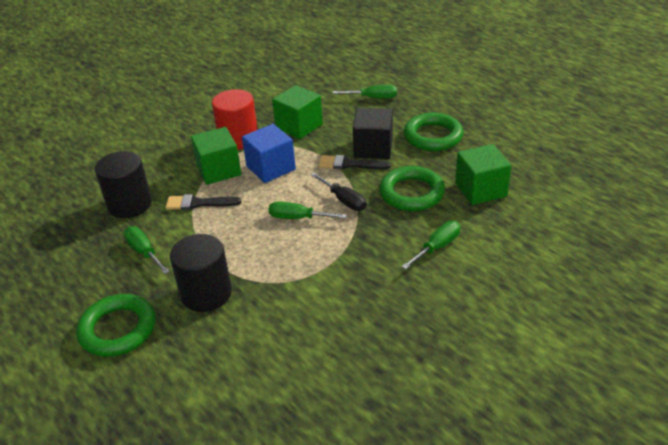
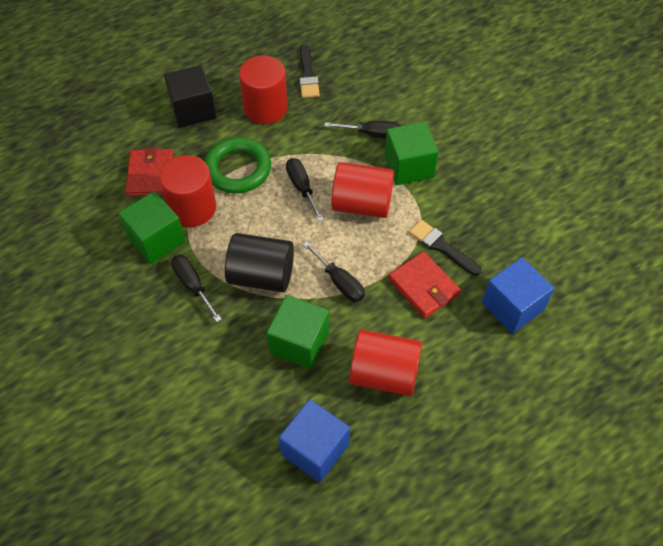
black cylinder: 2 -> 1
black screwdriver: 1 -> 4
blue cube: 1 -> 2
green ring: 3 -> 1
green screwdriver: 4 -> 0
red cylinder: 1 -> 4
red wallet: 0 -> 2

